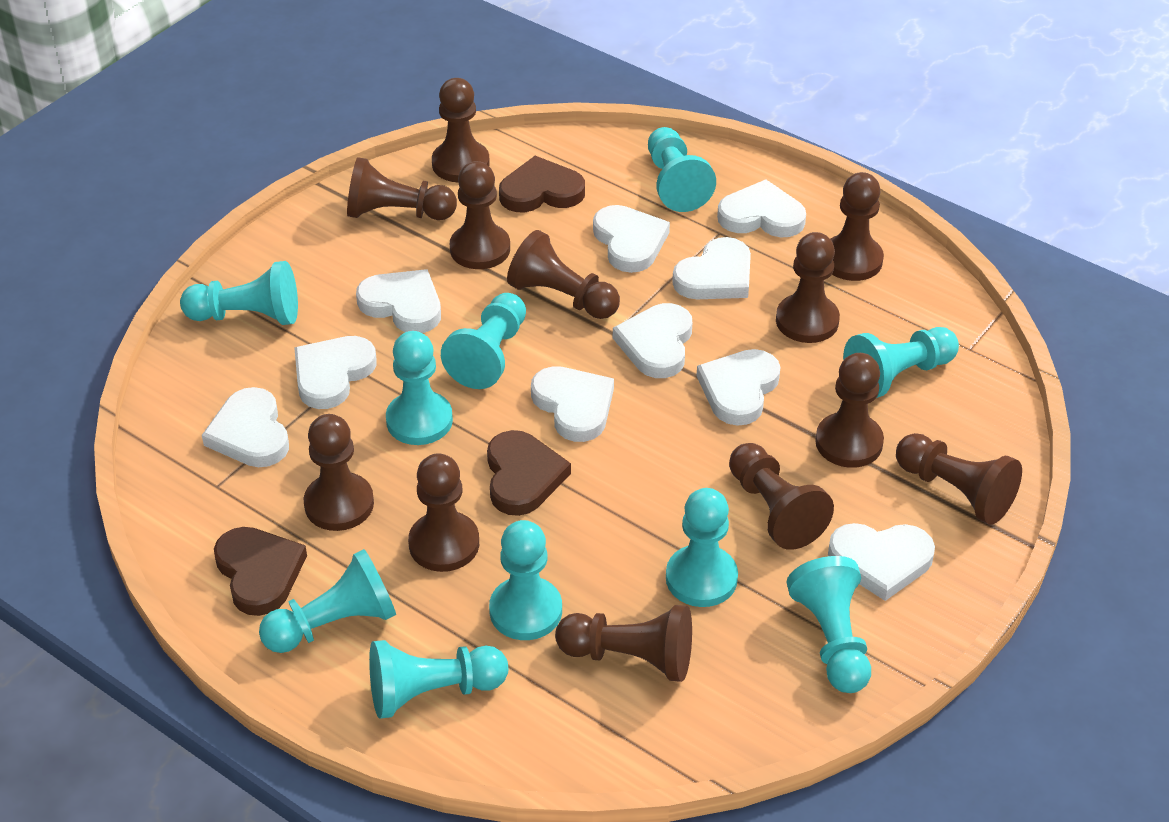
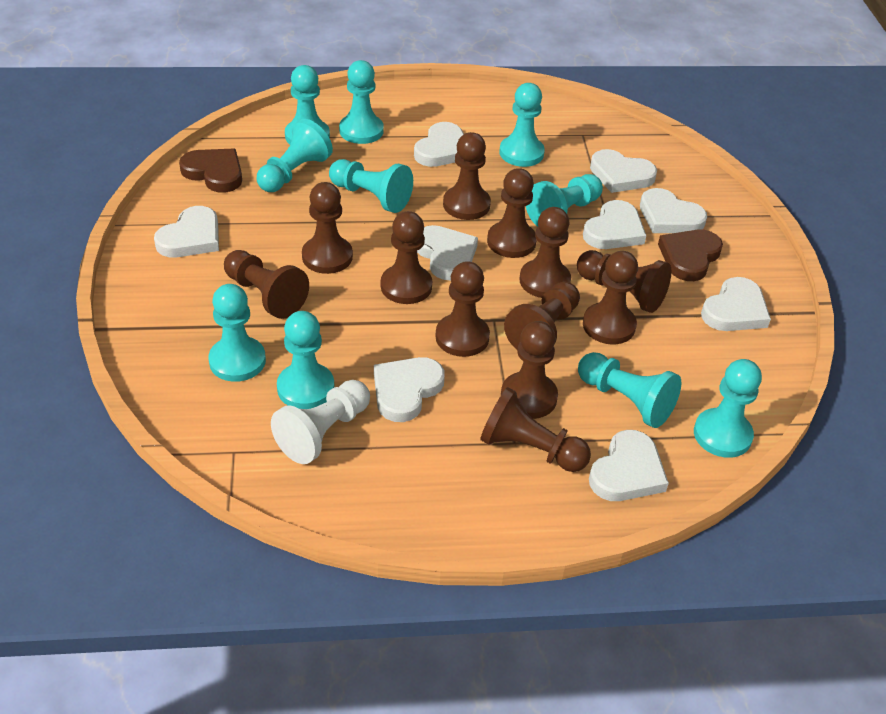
brown heart: 3 -> 2
white heart: 10 -> 9
white pawn: 0 -> 1

